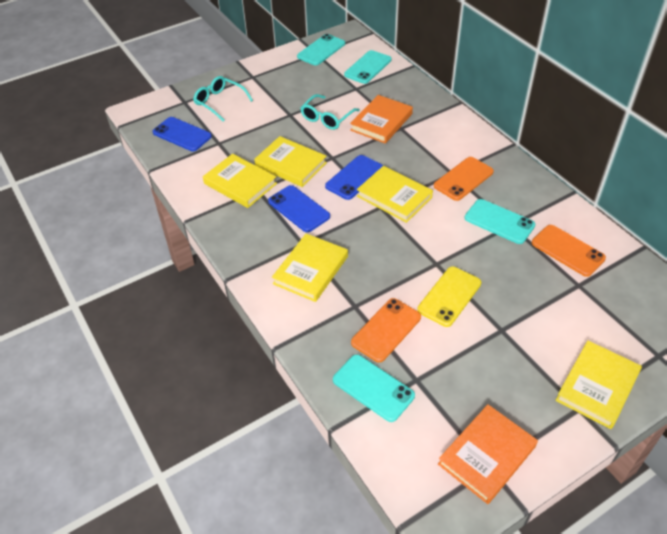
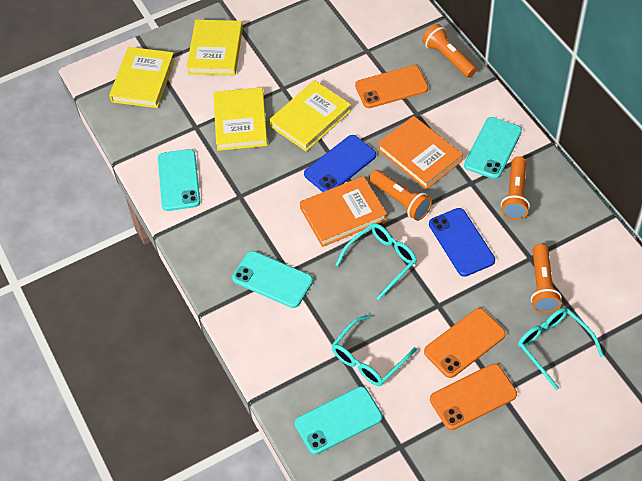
blue phone: 3 -> 2
orange flashlight: 0 -> 4
turquoise glasses: 2 -> 3
yellow book: 5 -> 4
yellow phone: 1 -> 0

